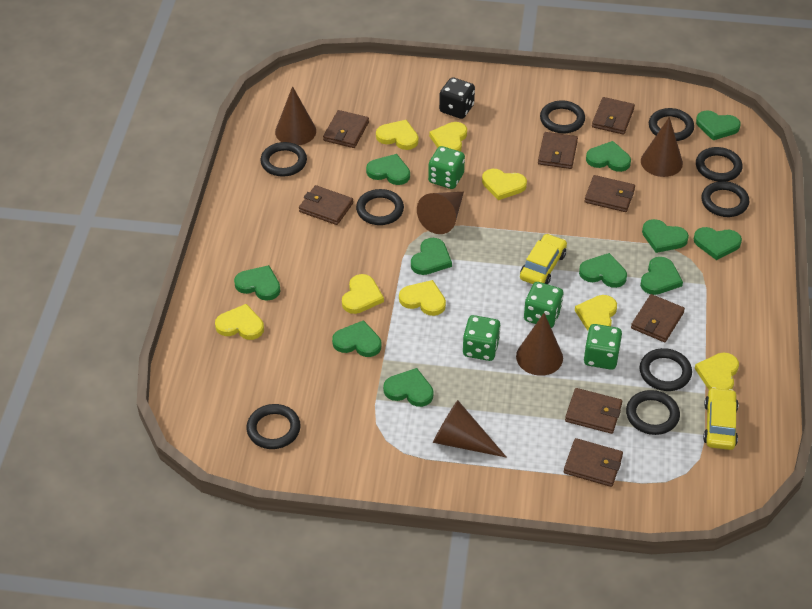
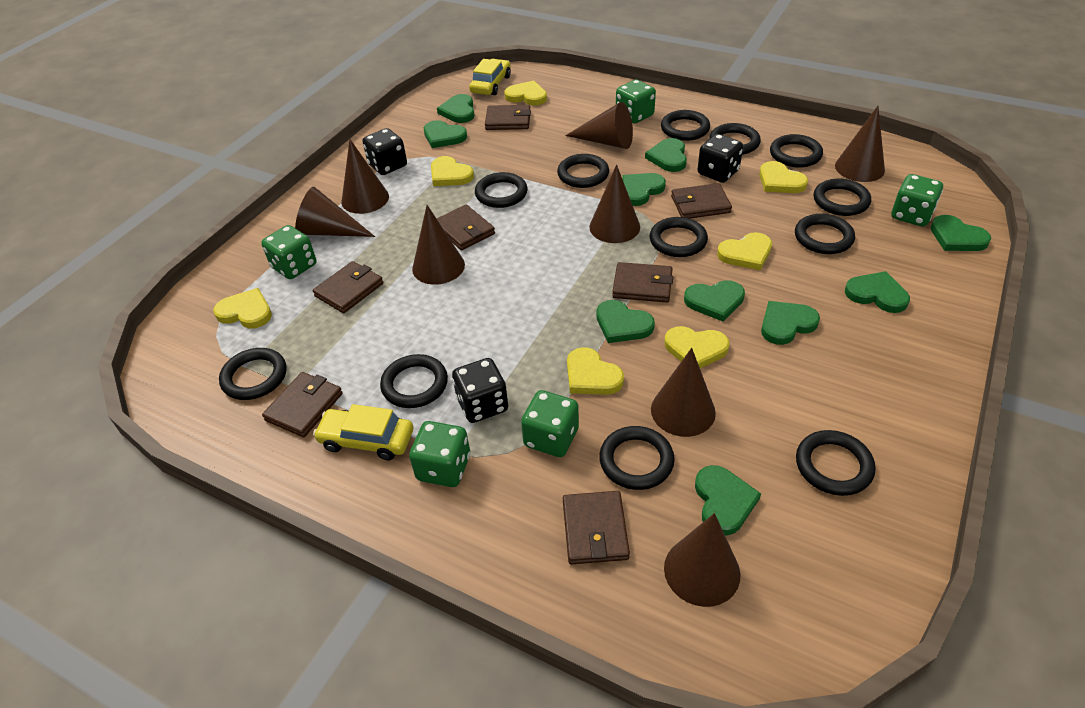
black dice: 1 -> 3
black ring: 9 -> 12
brown cone: 5 -> 8
brown wallet: 8 -> 7
green dice: 4 -> 5
green heart: 11 -> 10
yellow heart: 8 -> 7

